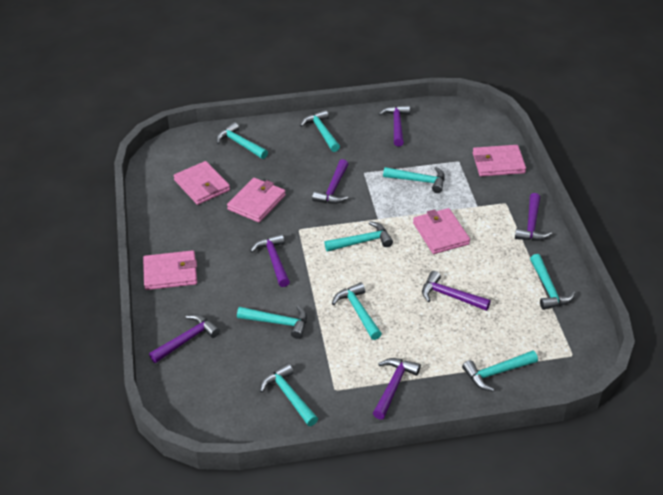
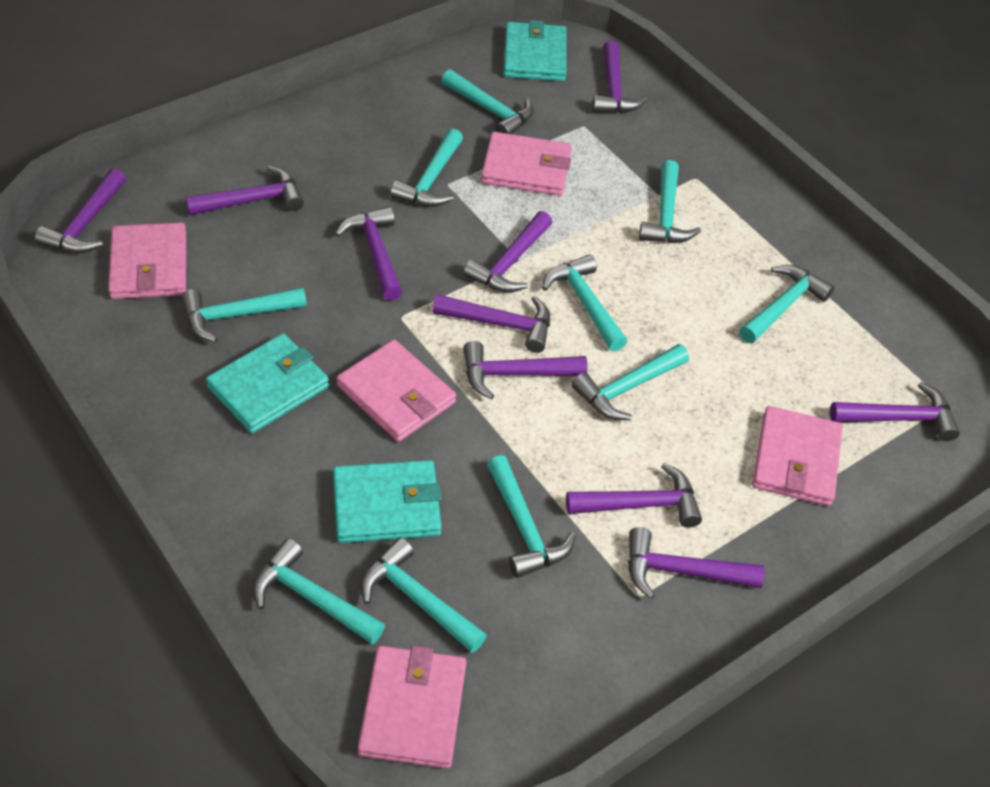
purple hammer: 7 -> 10
turquoise hammer: 9 -> 10
turquoise wallet: 0 -> 3

